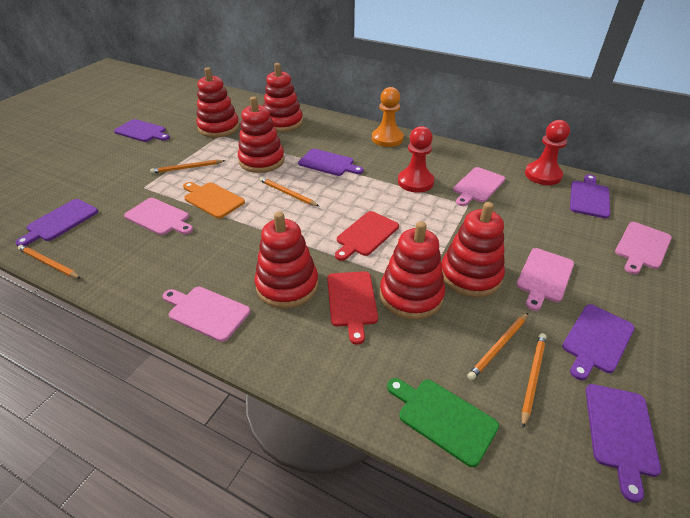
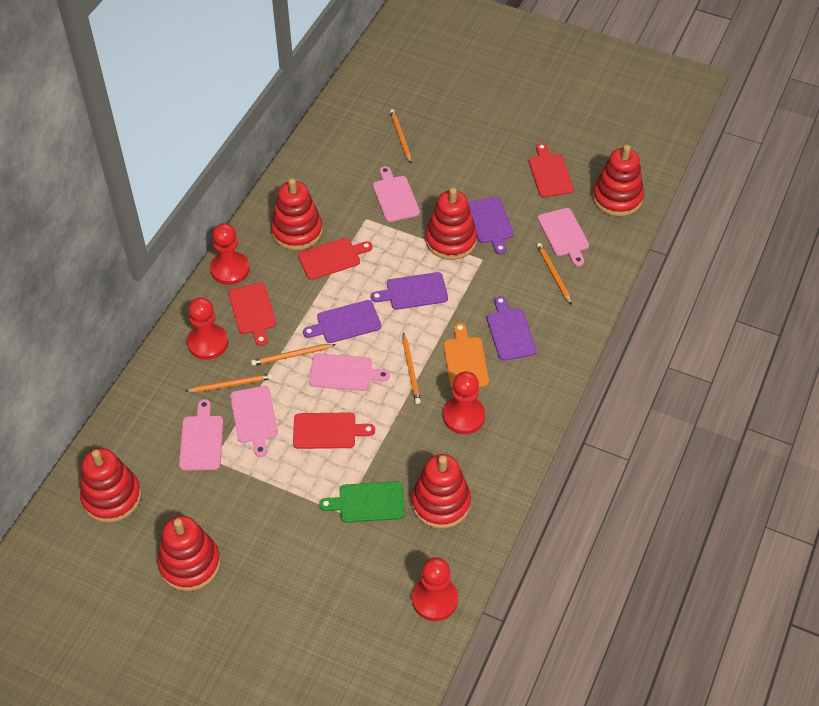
orange pawn: 1 -> 0
purple cutting board: 6 -> 4
red cutting board: 2 -> 4
red pawn: 2 -> 4

